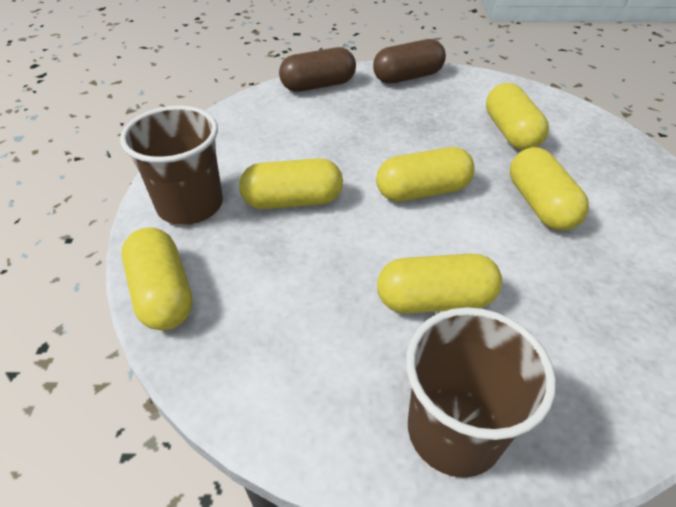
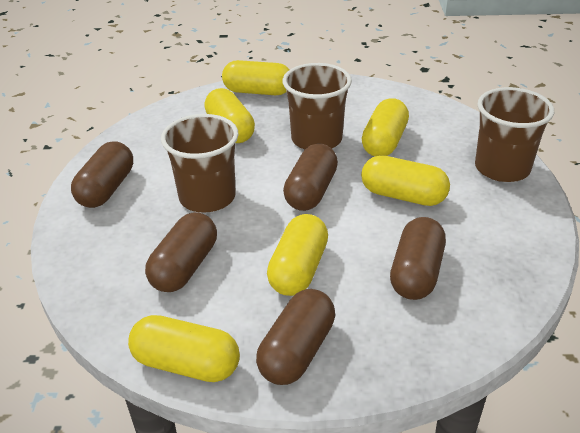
brown capsule: 2 -> 5
brown cup: 2 -> 3

